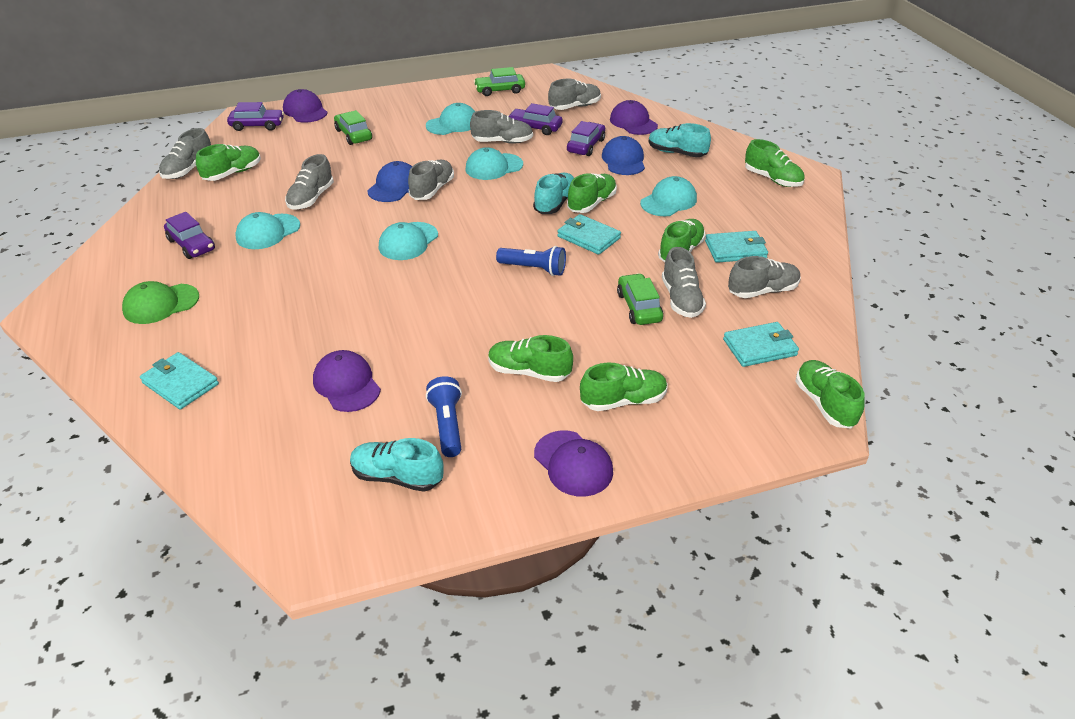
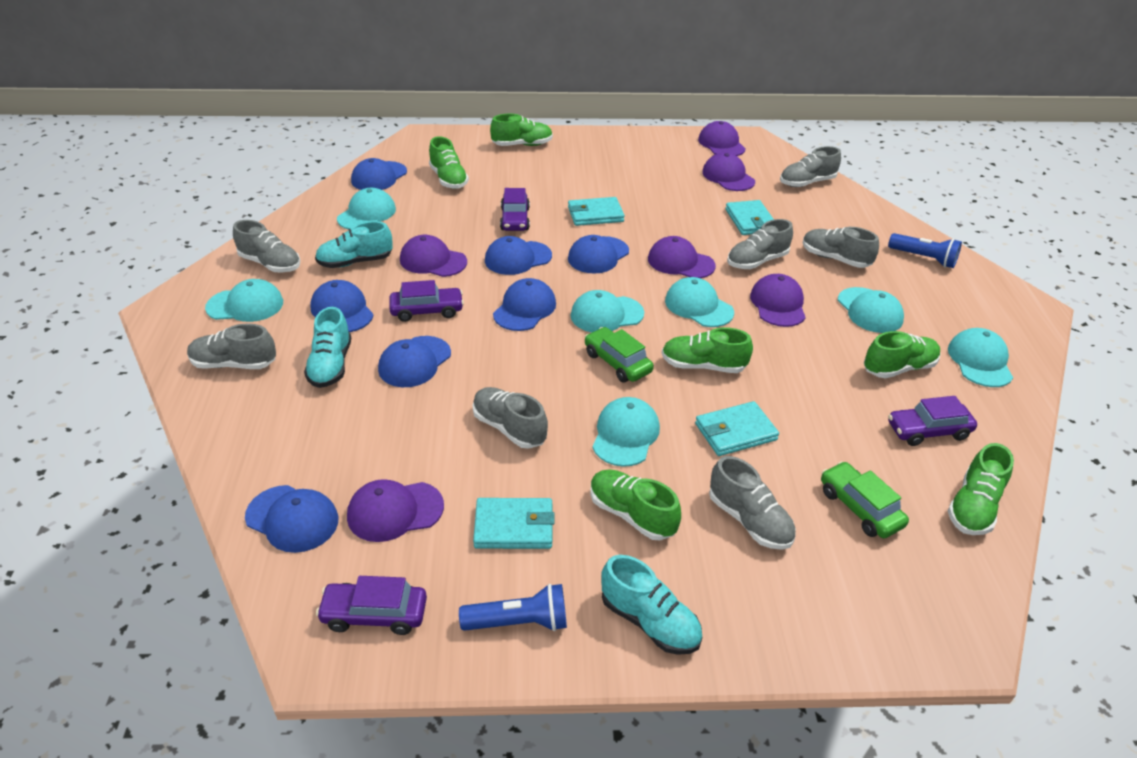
blue cap: 2 -> 7
green cap: 1 -> 0
green car: 3 -> 2
green shoe: 7 -> 6
purple cap: 4 -> 6
turquoise cap: 5 -> 7

